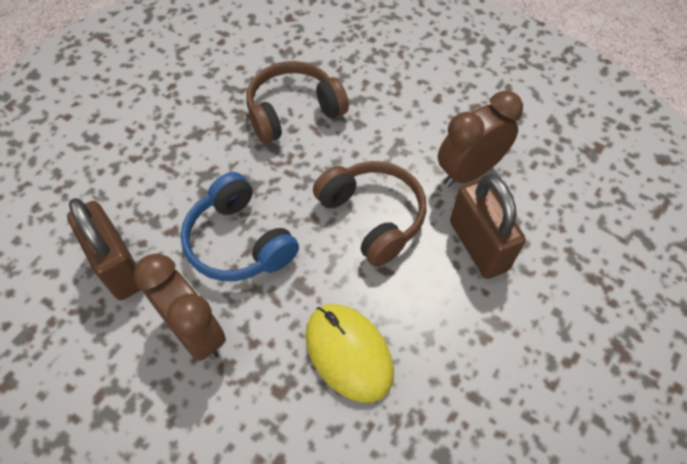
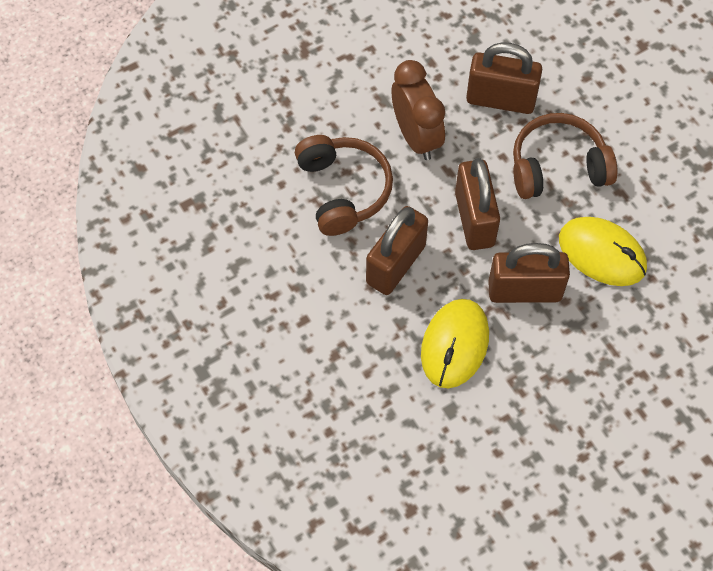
blue headphones: 1 -> 0
brown clock: 2 -> 1
brown padlock: 2 -> 4
yellow mouse: 1 -> 2

